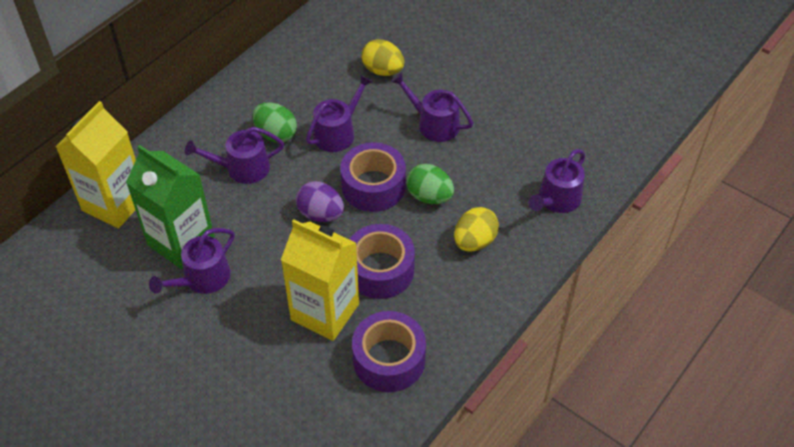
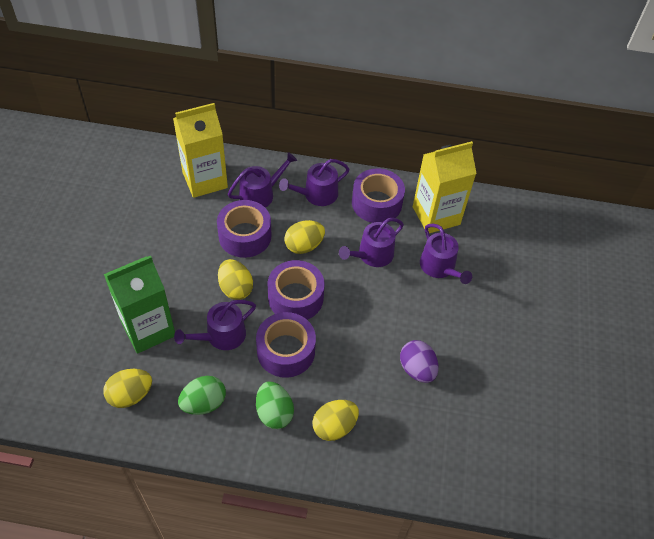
purple tape: 3 -> 4
yellow egg: 2 -> 4

